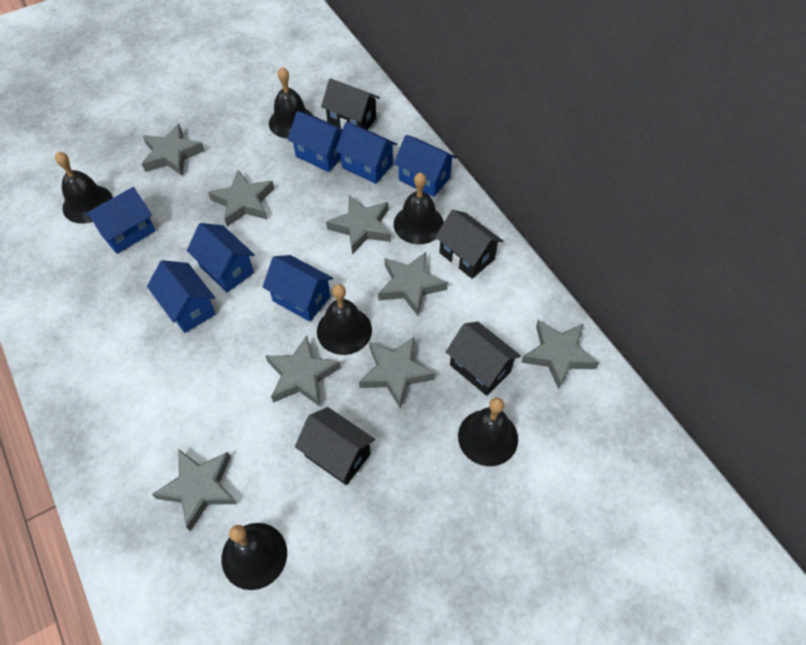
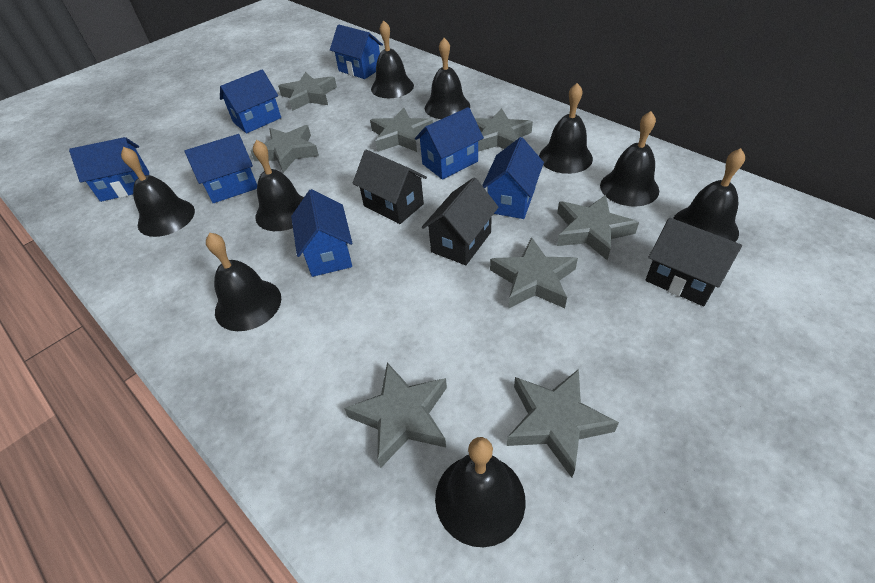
black bell: 6 -> 9
black house: 4 -> 3

